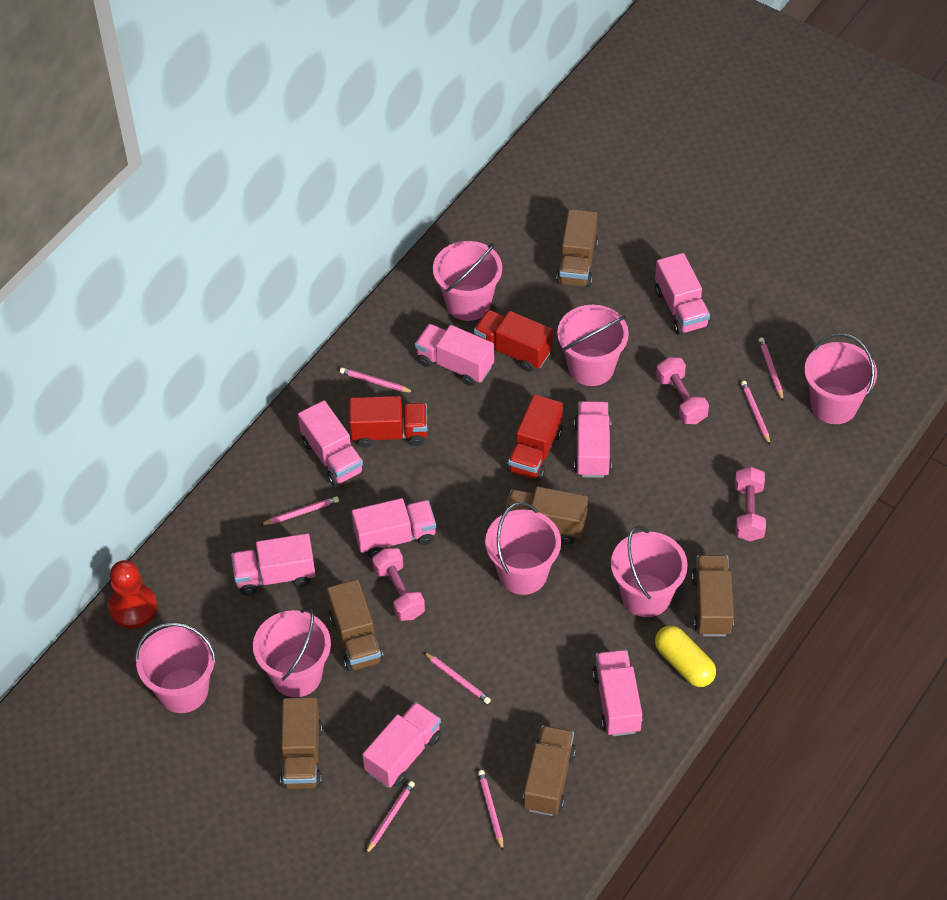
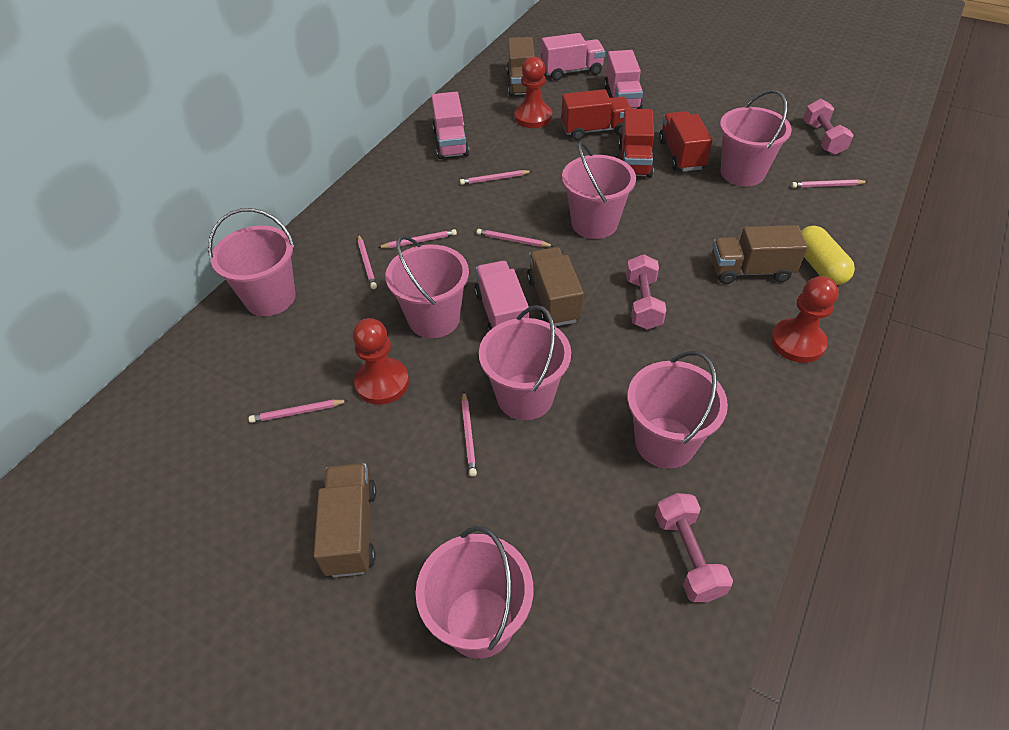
brown truck: 6 -> 4
pink truck: 8 -> 4
red pawn: 1 -> 3

